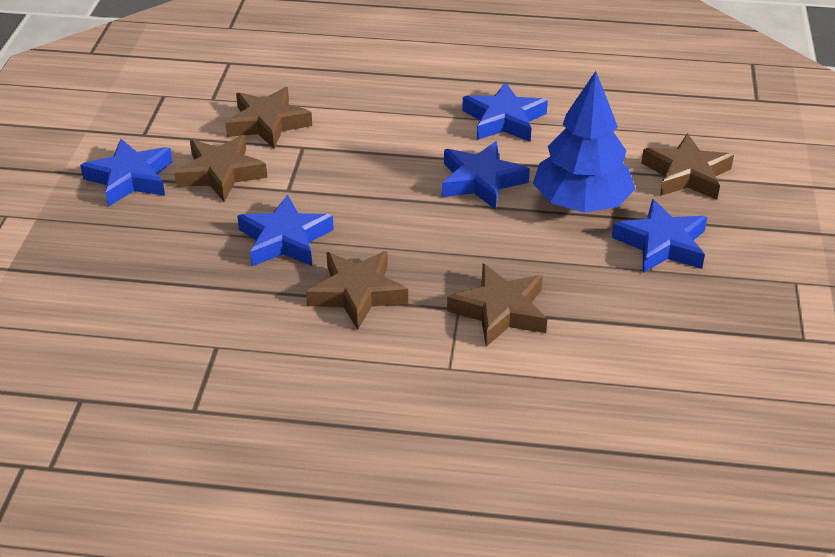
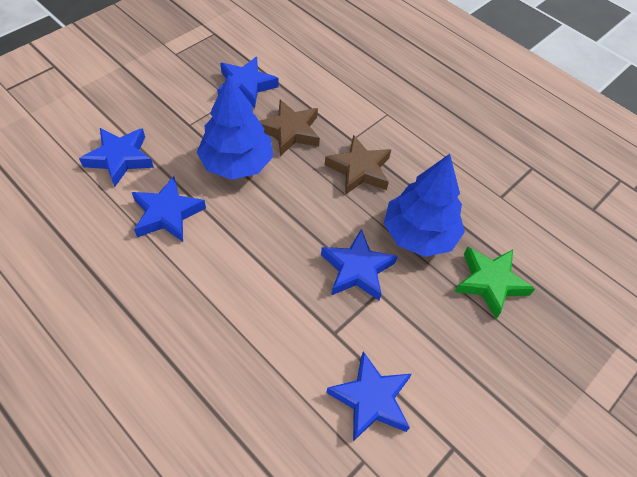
blue tree: 1 -> 2
brown star: 5 -> 2
green star: 0 -> 1

